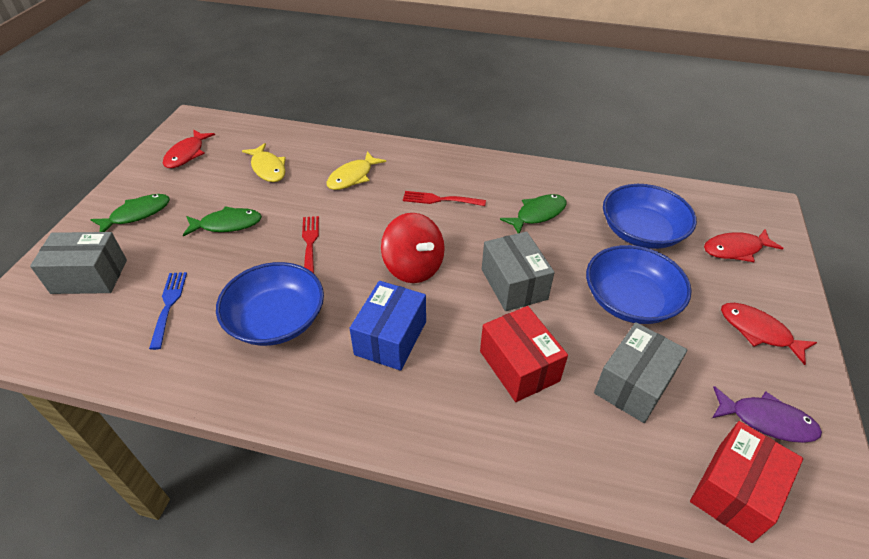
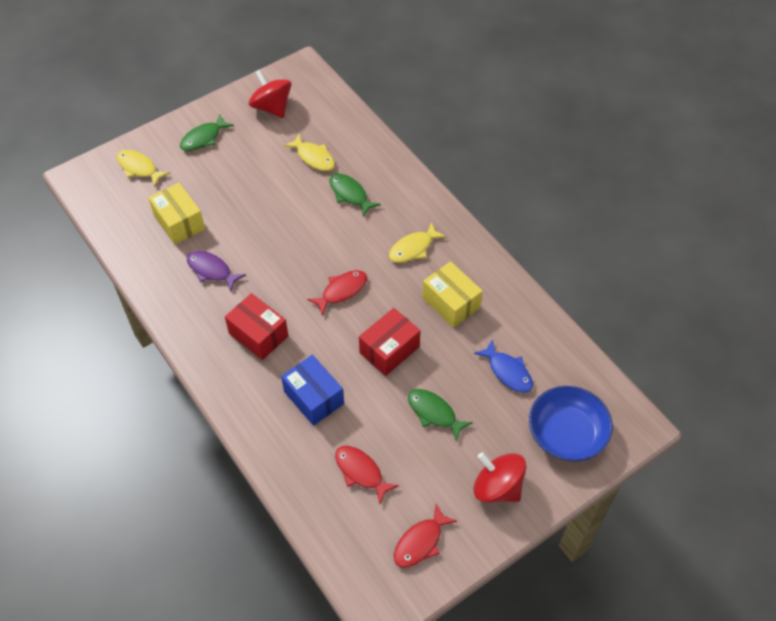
blue bowl: 3 -> 1
blue fish: 0 -> 1
blue fork: 1 -> 0
grey box: 3 -> 0
red fork: 2 -> 0
red spinning top: 1 -> 2
yellow box: 0 -> 2
yellow fish: 2 -> 3

